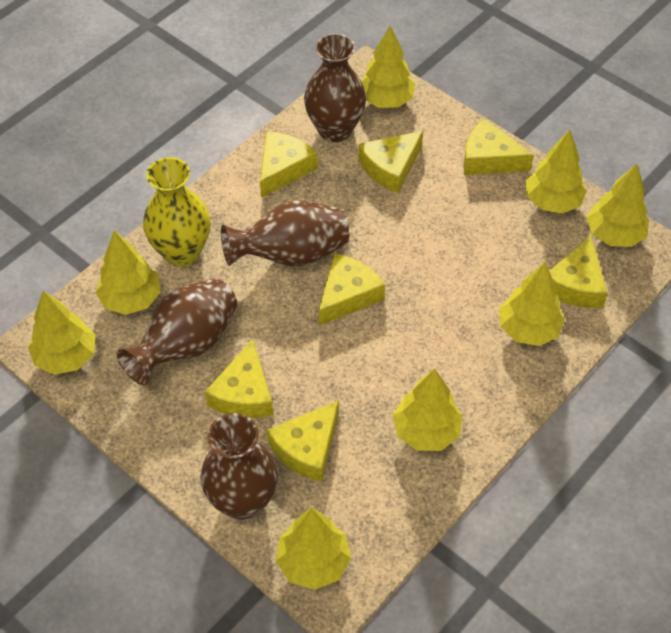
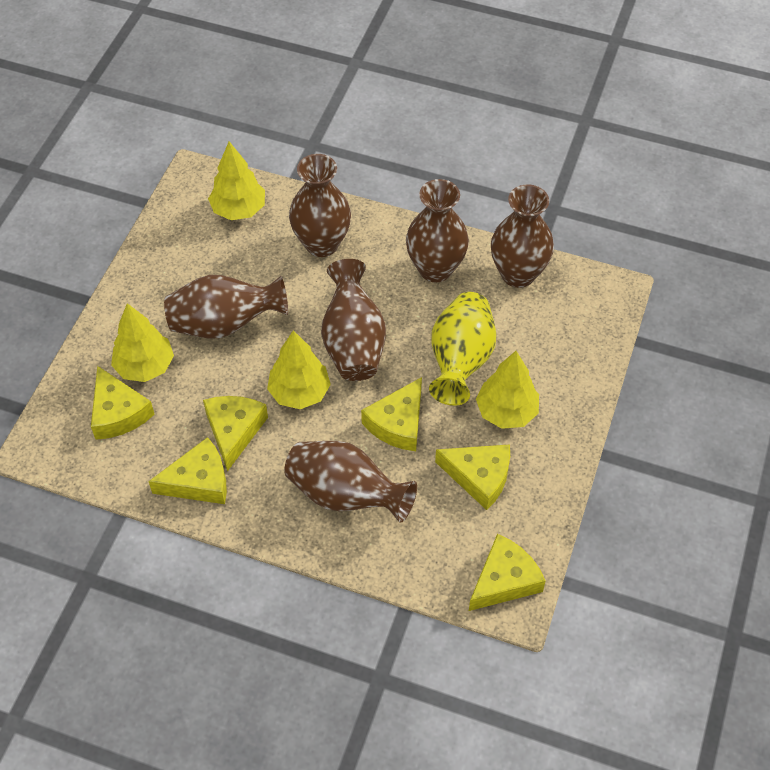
brown vase: 4 -> 6
yellow cheese: 7 -> 6
yellow tree: 8 -> 4

